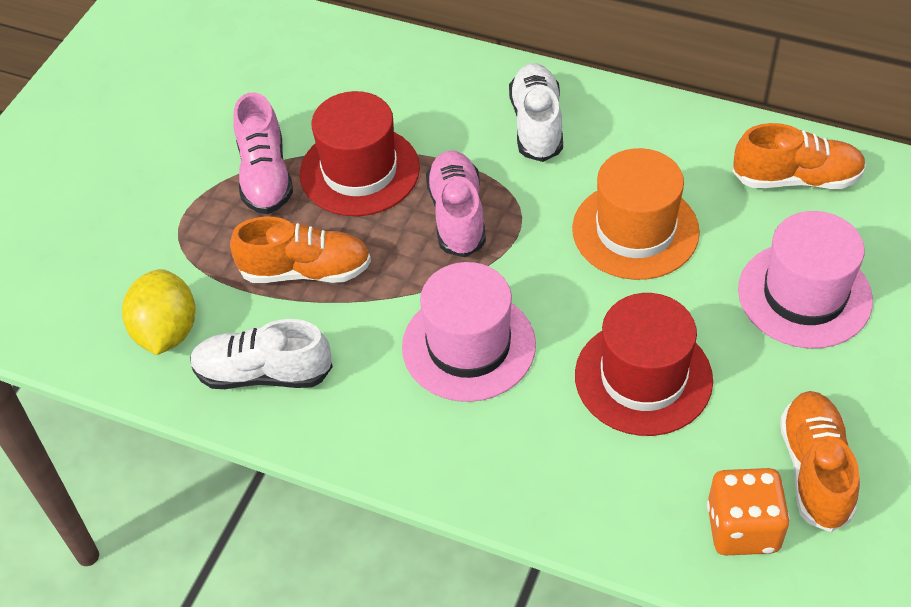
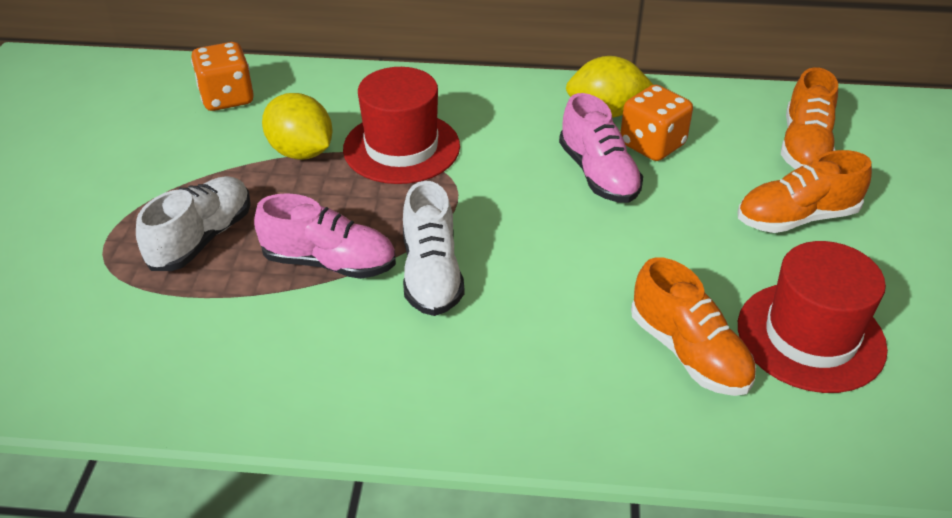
orange dice: 1 -> 2
orange hat: 1 -> 0
pink hat: 2 -> 0
yellow lemon: 1 -> 2

